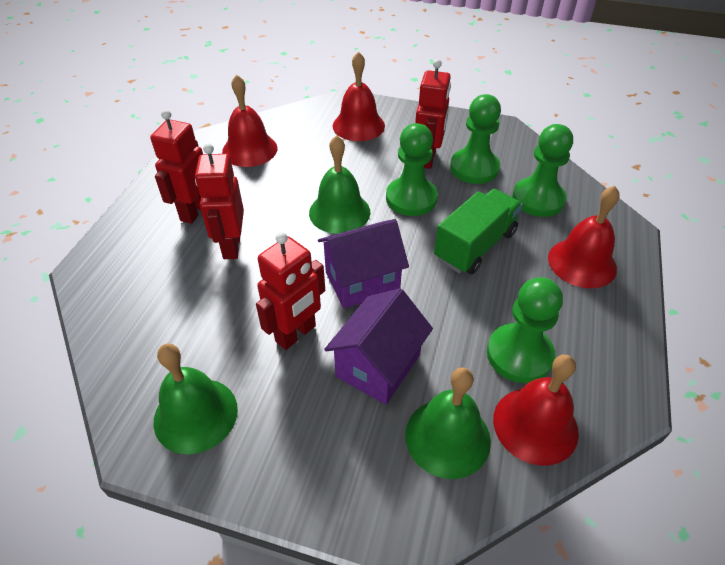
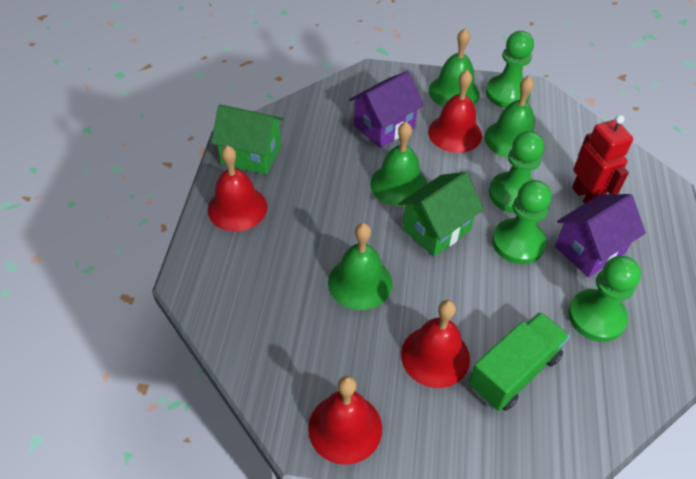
green bell: 3 -> 4
green house: 0 -> 2
red robot: 4 -> 1

